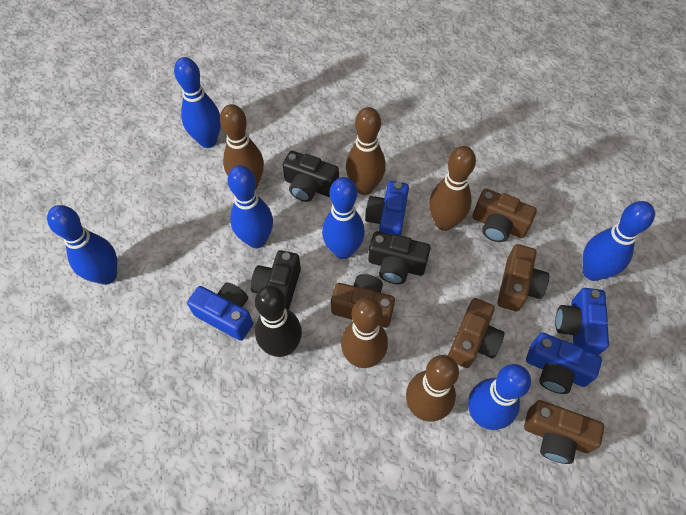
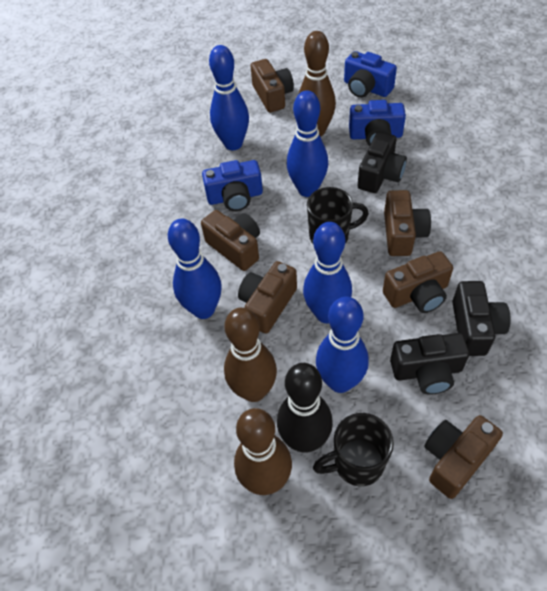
black mug: 0 -> 2
blue bowling pin: 6 -> 5
blue camera: 4 -> 3
brown bowling pin: 5 -> 3
brown camera: 5 -> 6

